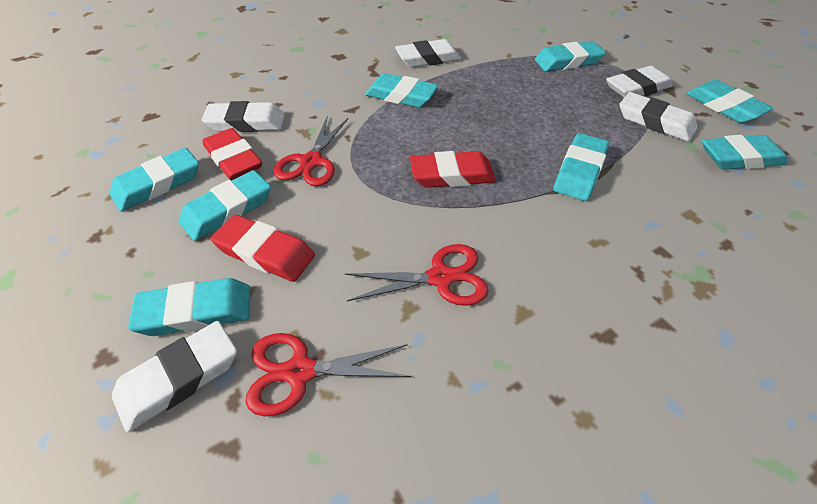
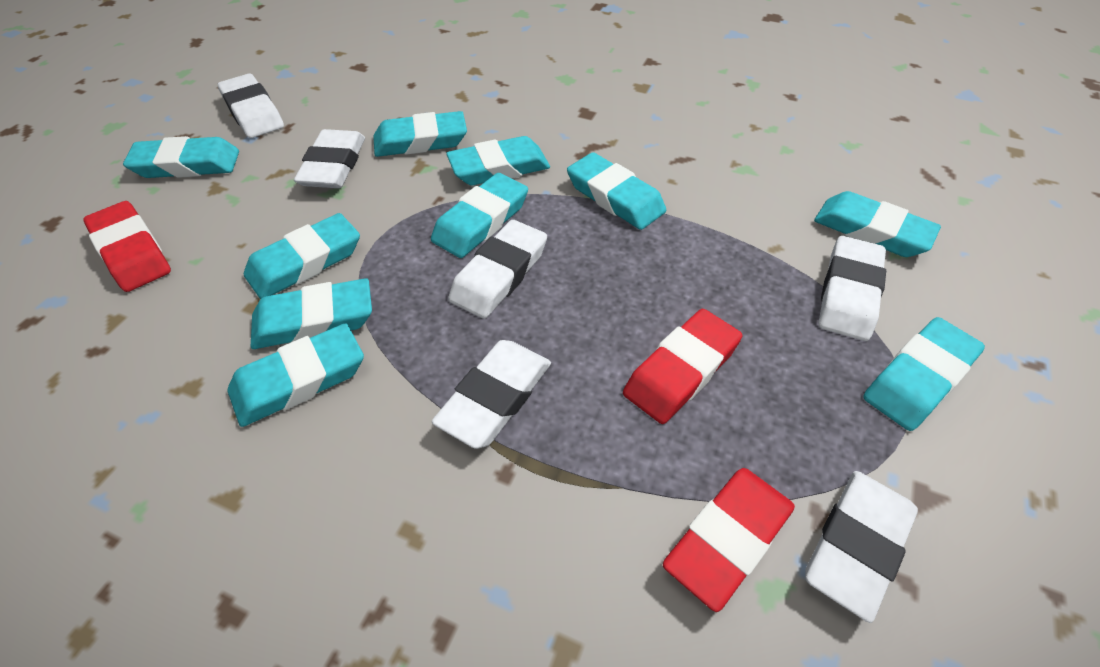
red scissors: 3 -> 0
turquoise eraser: 8 -> 10
white eraser: 5 -> 6

